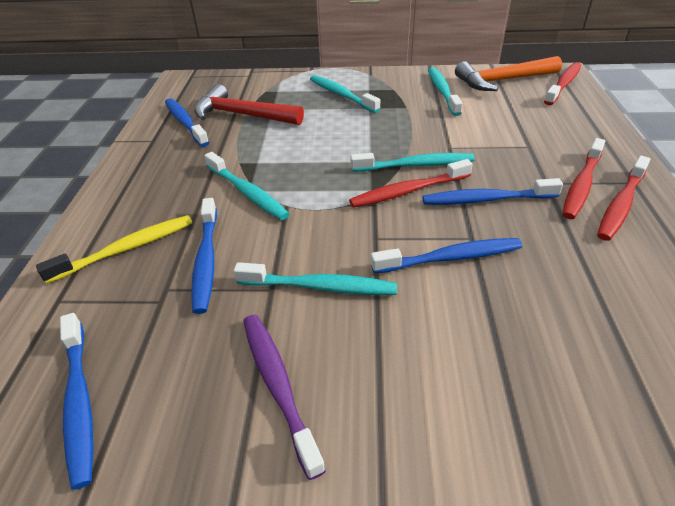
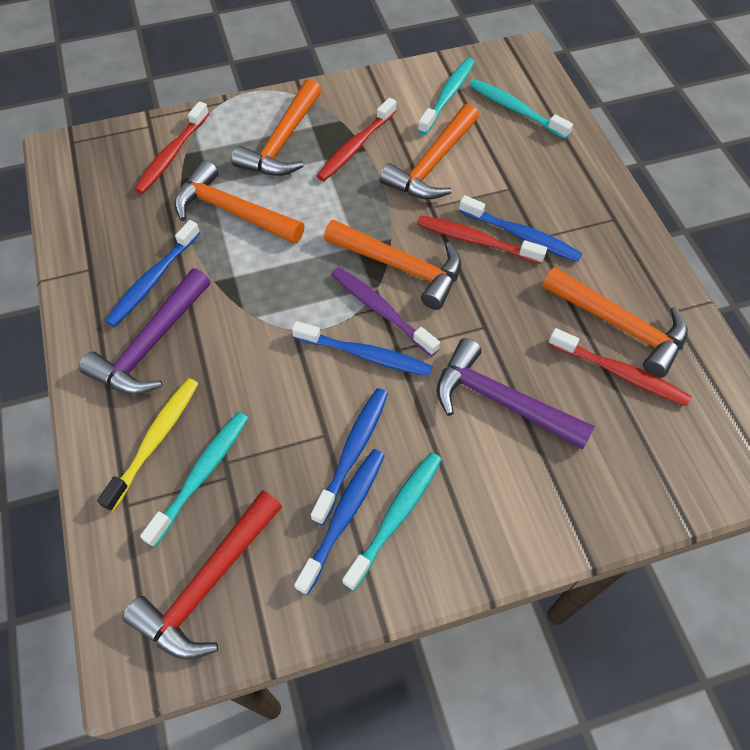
orange hammer: 1 -> 5
purple hammer: 0 -> 2
turquoise toothbrush: 5 -> 4

